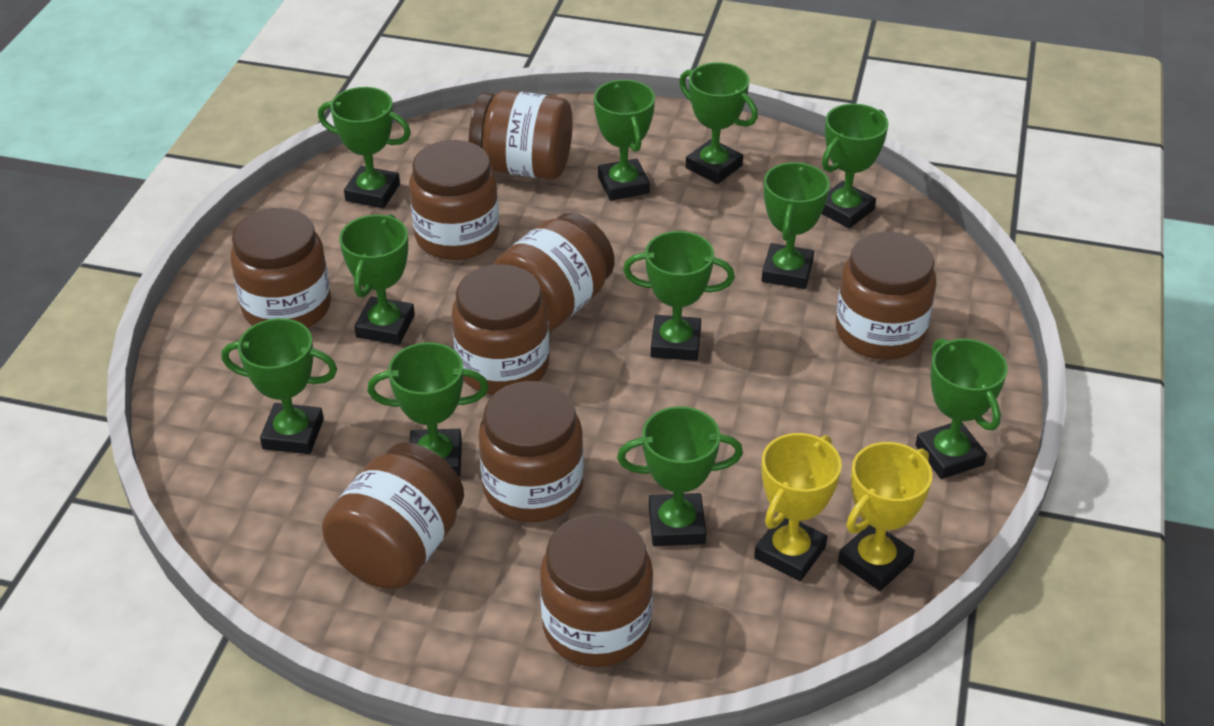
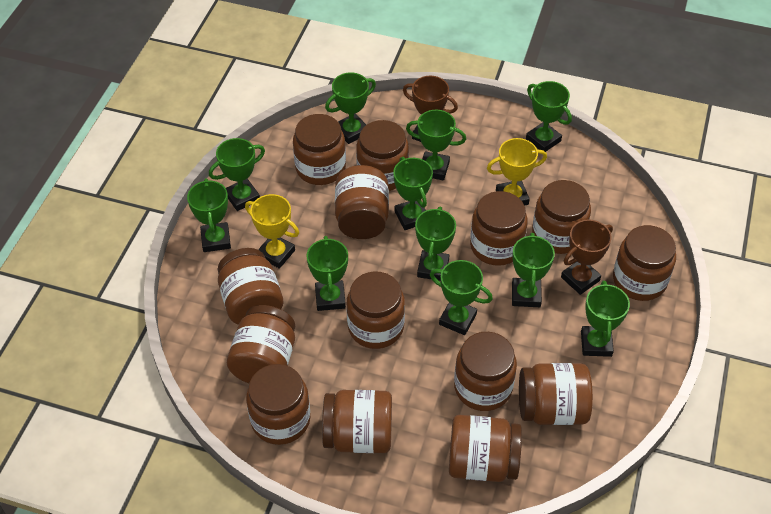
brown jar: 9 -> 14
brown trophy: 0 -> 2

